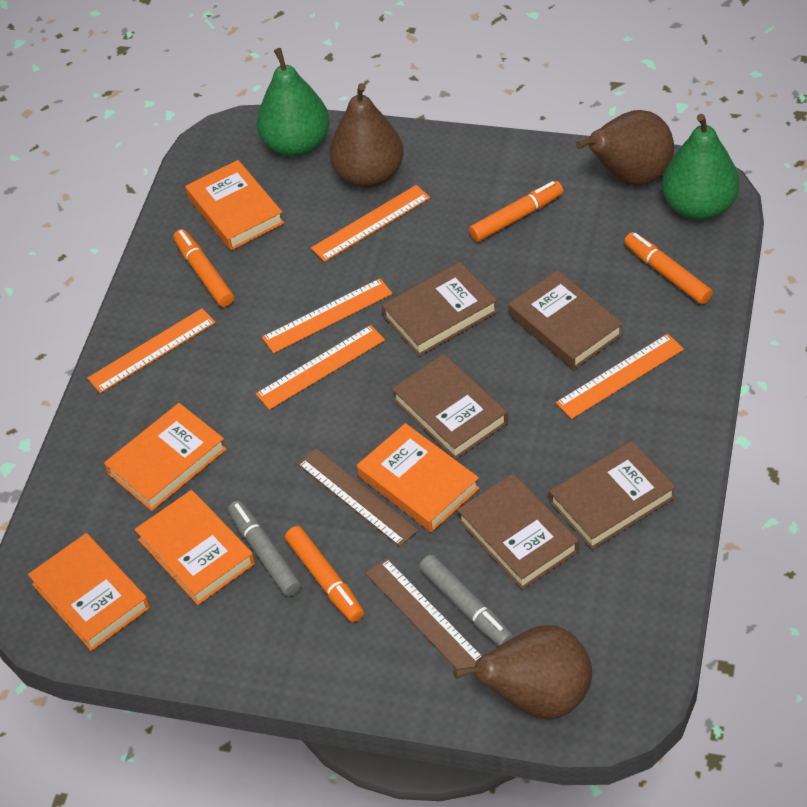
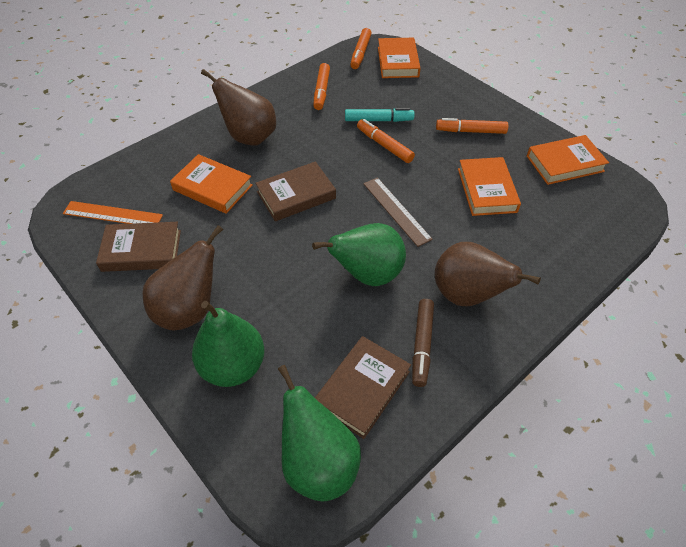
brown book: 5 -> 3
brown marker: 0 -> 1
brown ruler: 2 -> 1
green pear: 2 -> 3
grey marker: 2 -> 0
orange book: 5 -> 4
orange ruler: 5 -> 1
turquoise marker: 0 -> 1

